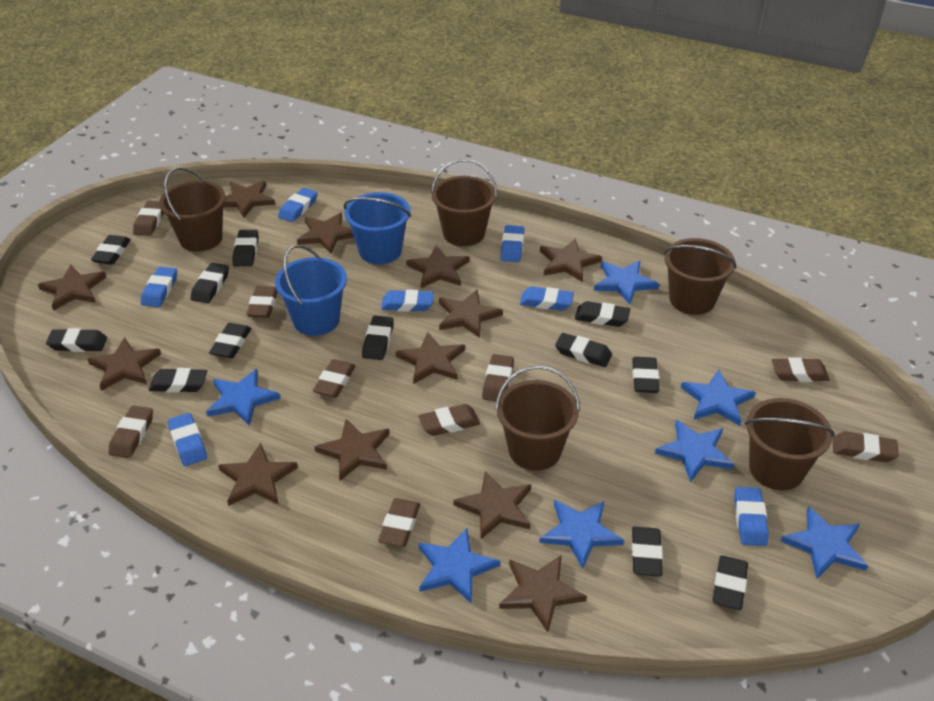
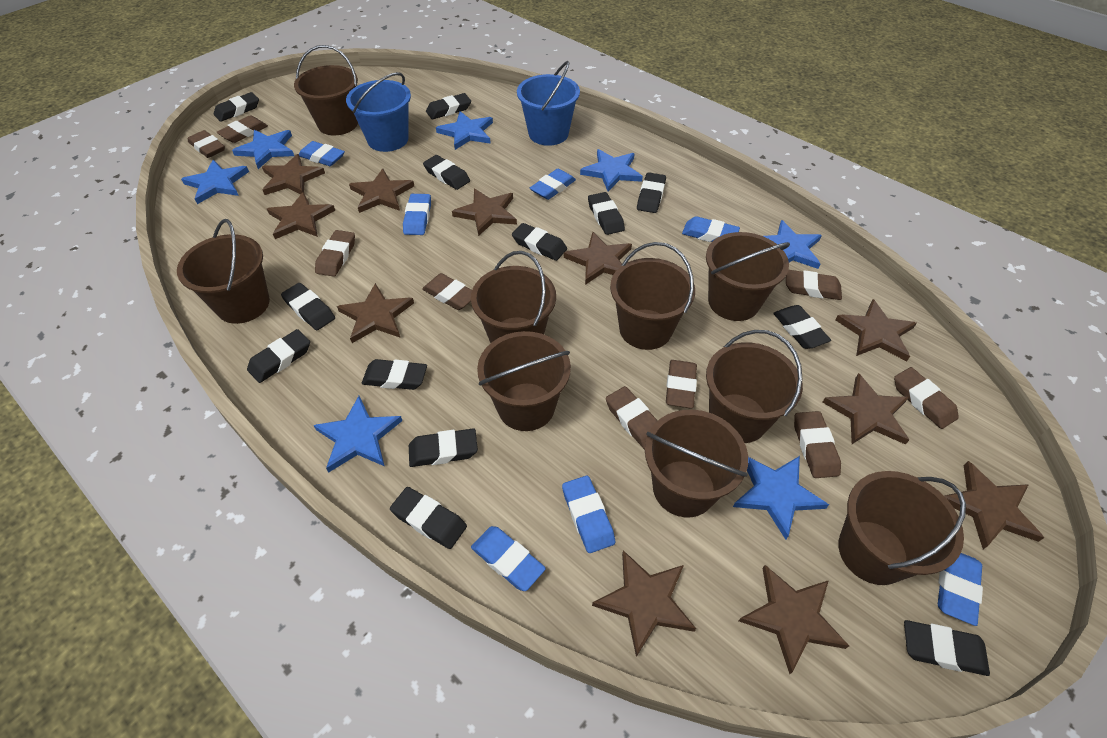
black eraser: 12 -> 13
brown bucket: 5 -> 9
brown star: 12 -> 11

